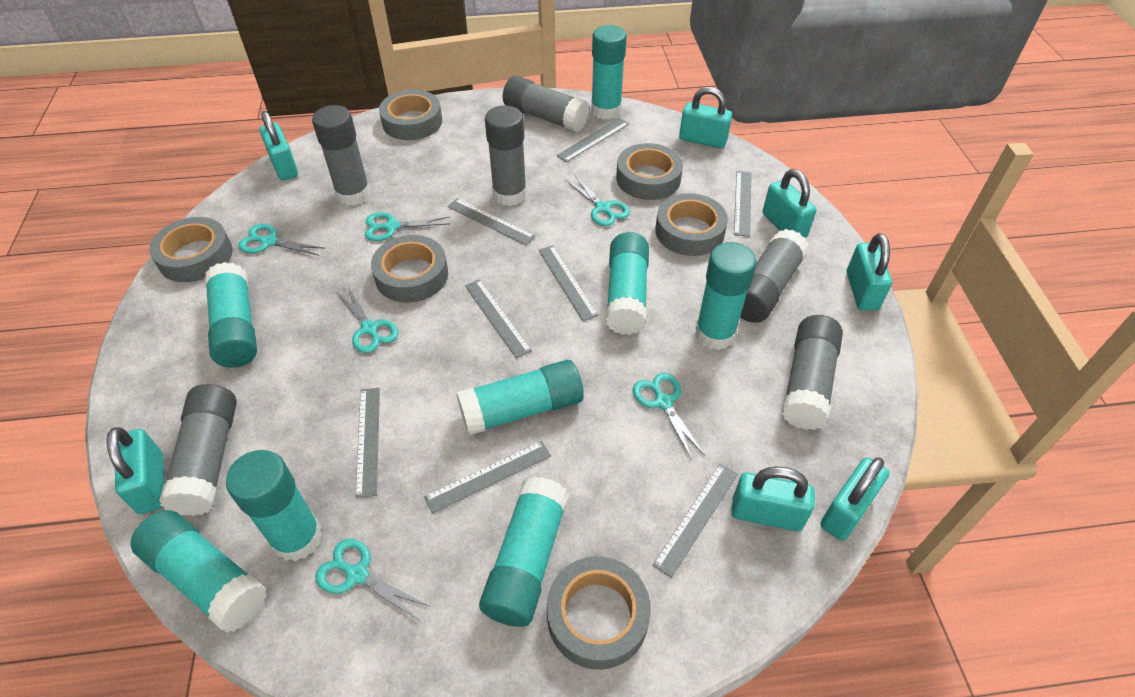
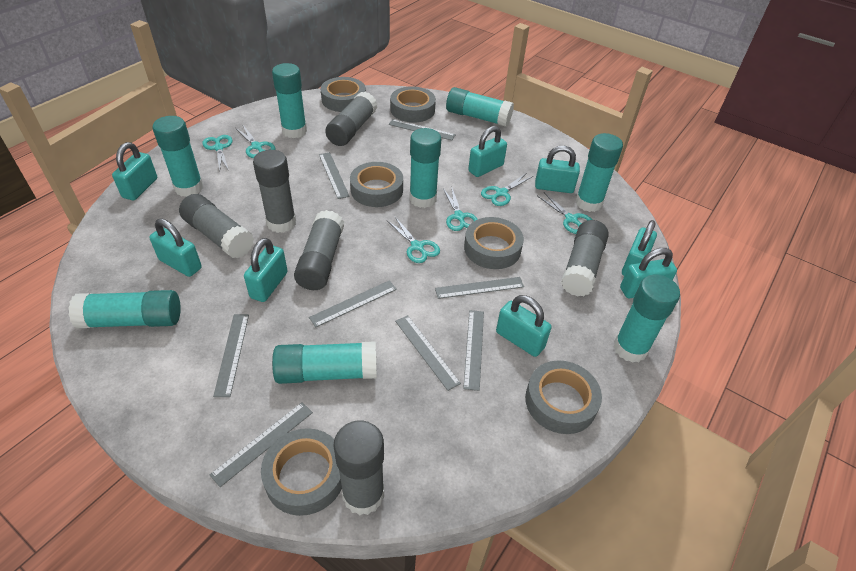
turquoise padlock: 7 -> 8

